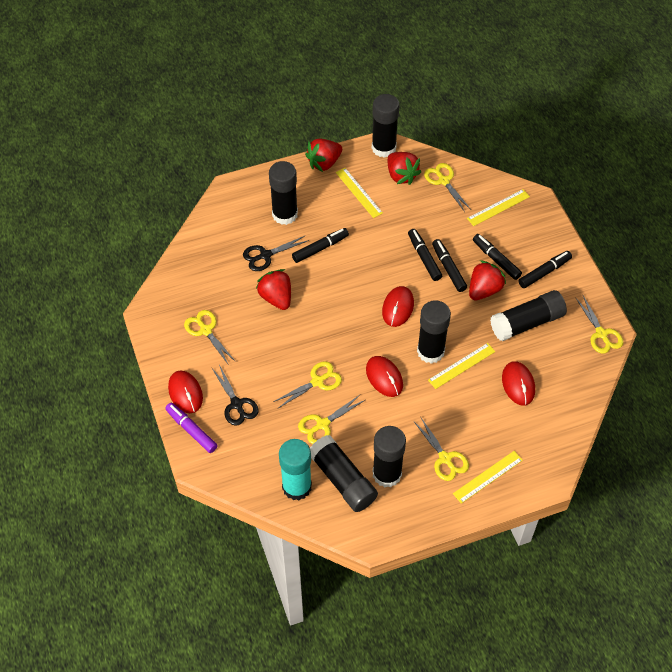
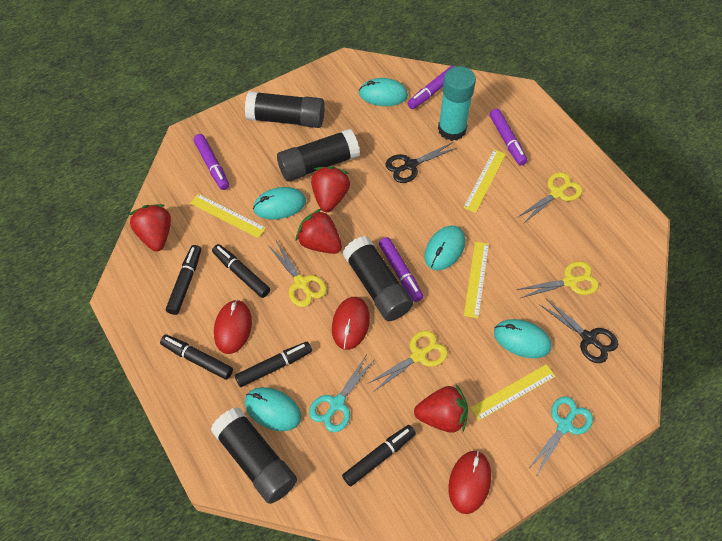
black glue stick: 6 -> 4
purple marker: 1 -> 4
red mouse: 4 -> 3
turquoise mouse: 0 -> 5
turquoise scissors: 0 -> 2
yellow scissors: 6 -> 4

